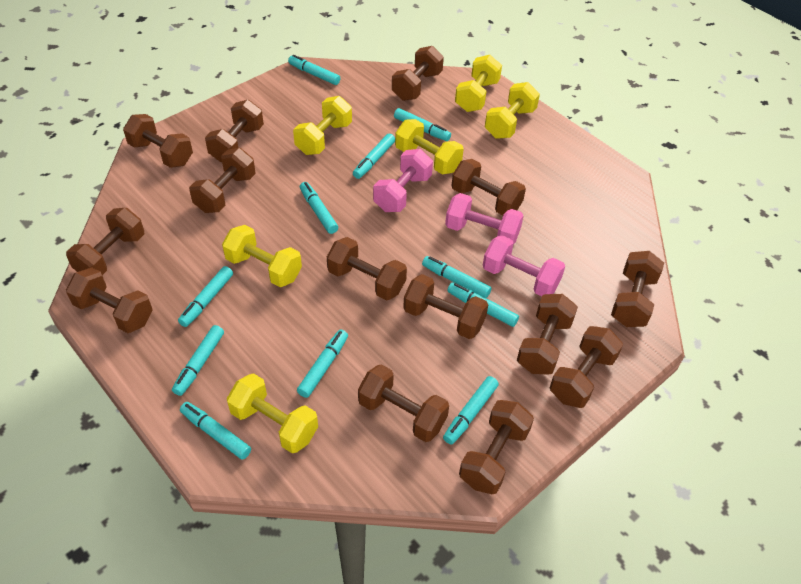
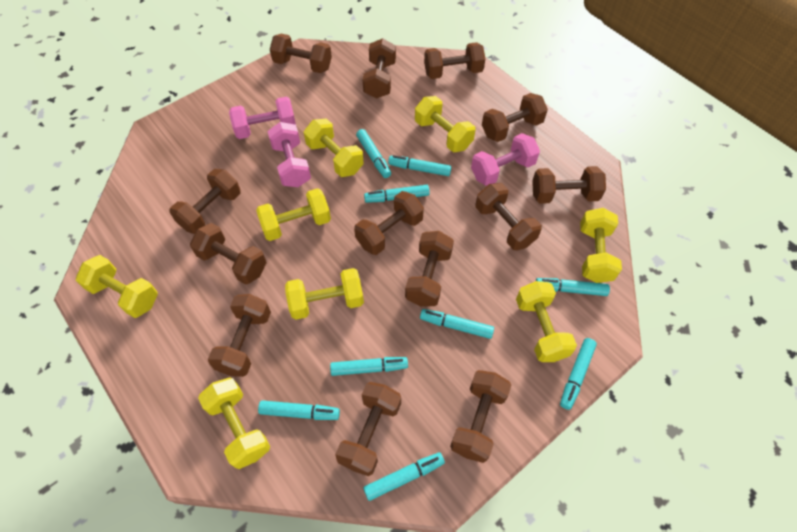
brown dumbbell: 14 -> 13
turquoise marker: 11 -> 9
yellow dumbbell: 6 -> 8

